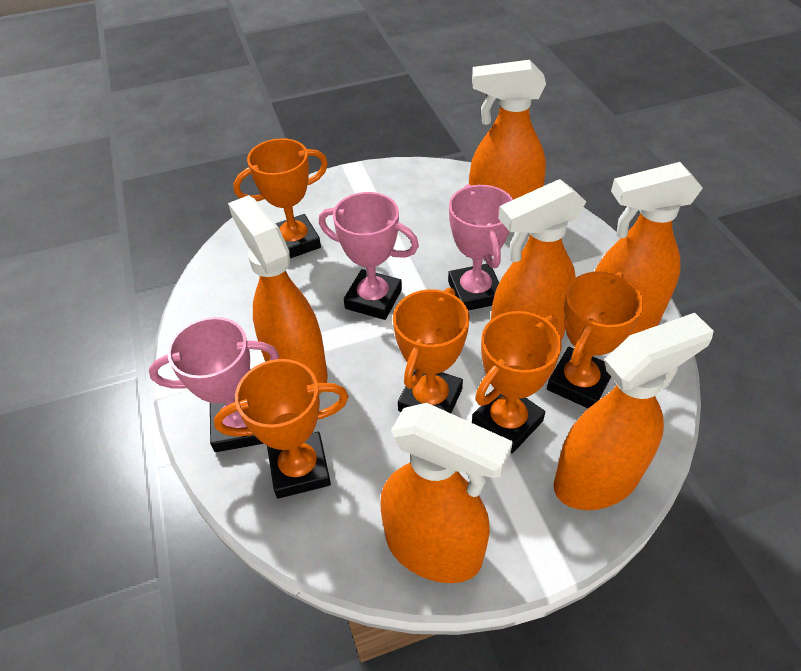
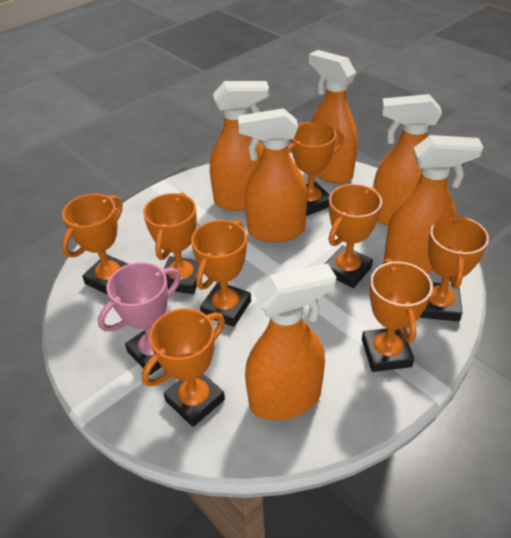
orange trophy: 5 -> 8
pink trophy: 3 -> 1

